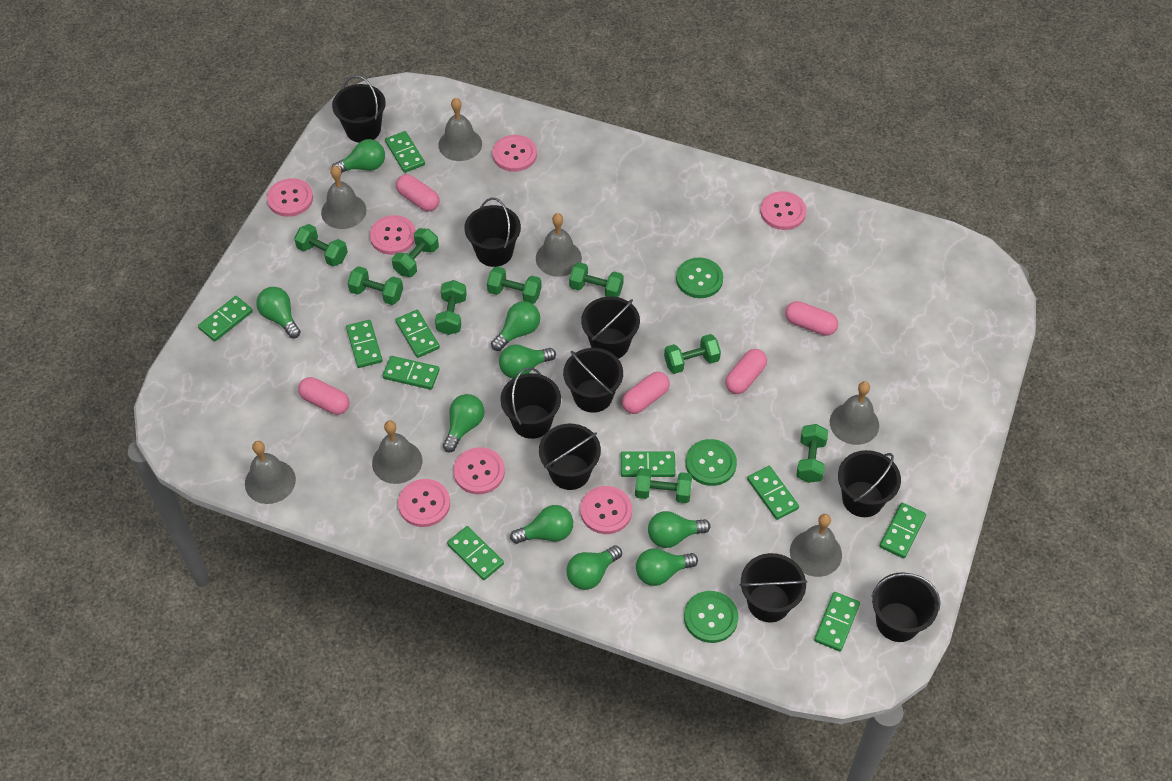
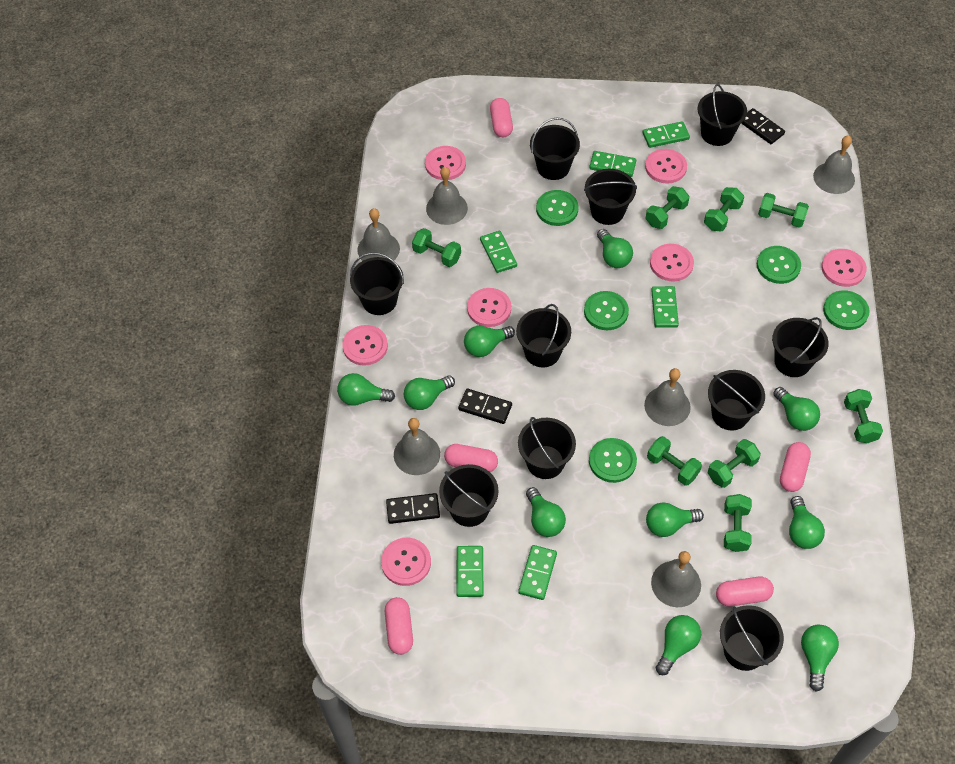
black bucket: 9 -> 10
black domino: 0 -> 3
green button: 3 -> 5
green domino: 10 -> 6
green dumbbell: 9 -> 8
green light bulb: 9 -> 10
grey bell: 7 -> 6

